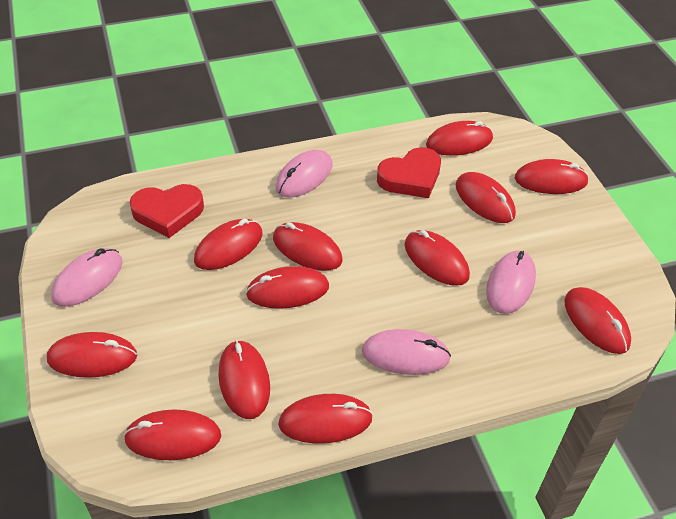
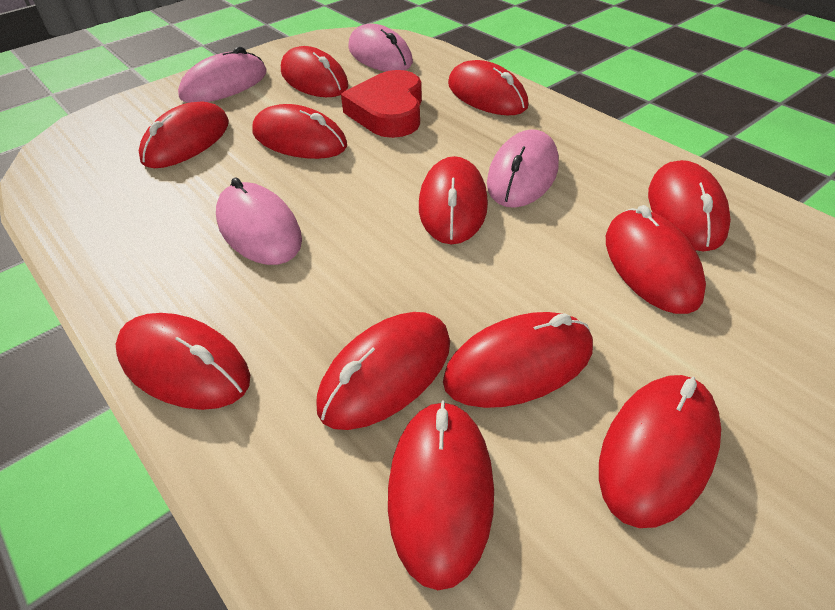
red heart: 2 -> 1

